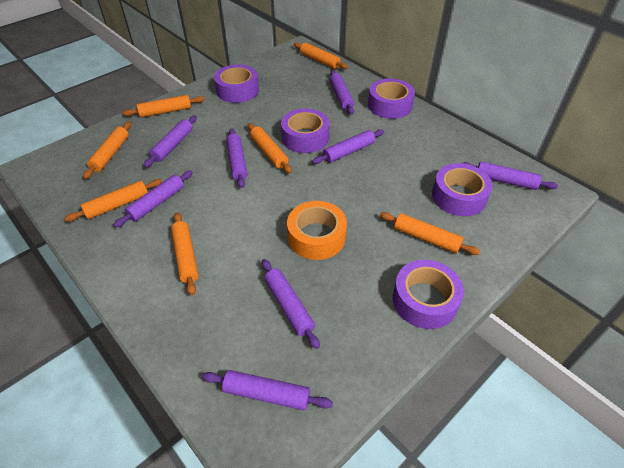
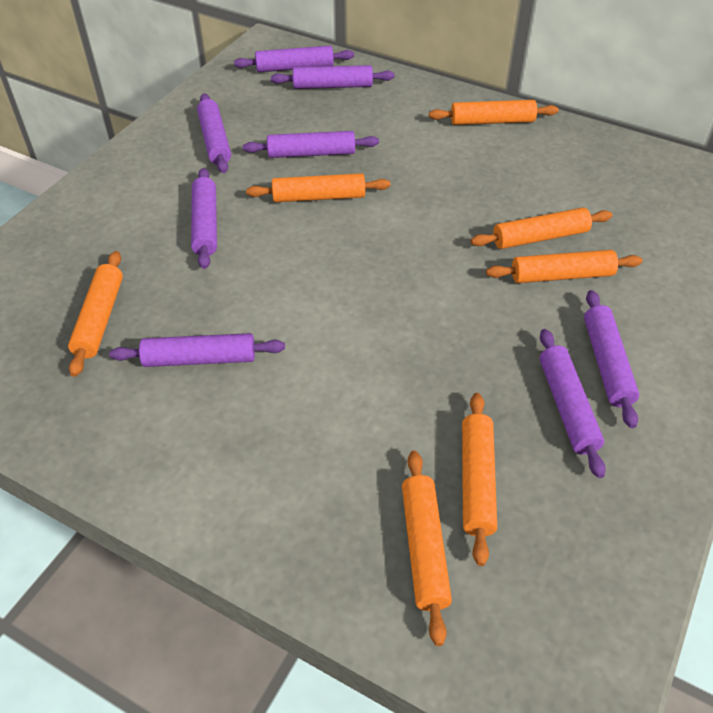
orange tape: 1 -> 0
purple tape: 5 -> 0

